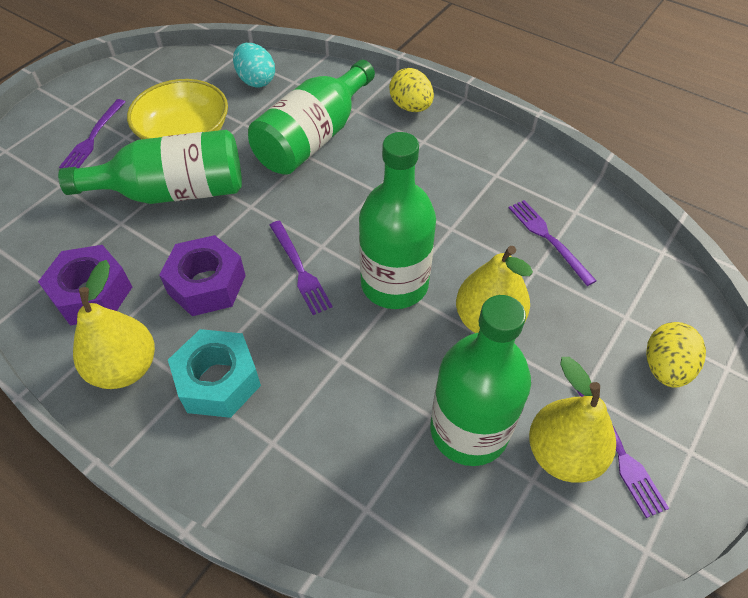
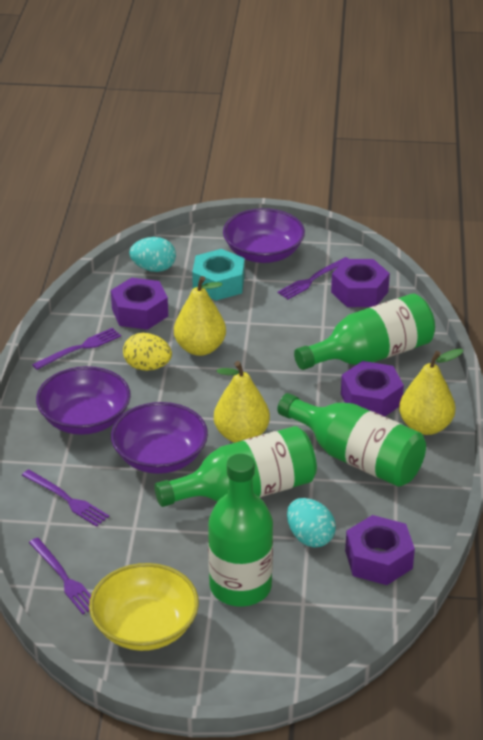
purple bowl: 0 -> 3
purple nut: 2 -> 4
turquoise egg: 1 -> 2
yellow egg: 2 -> 1

